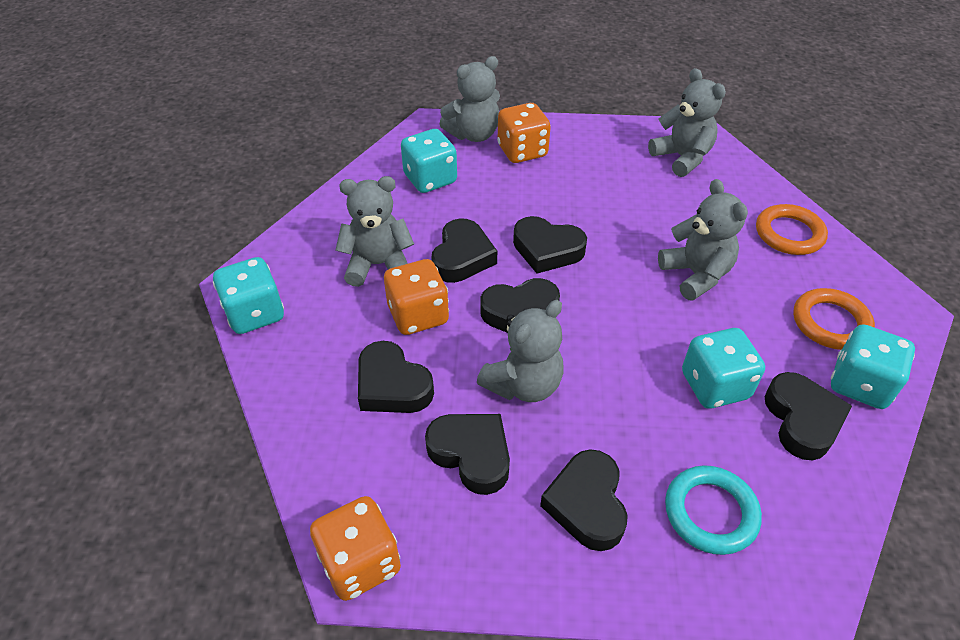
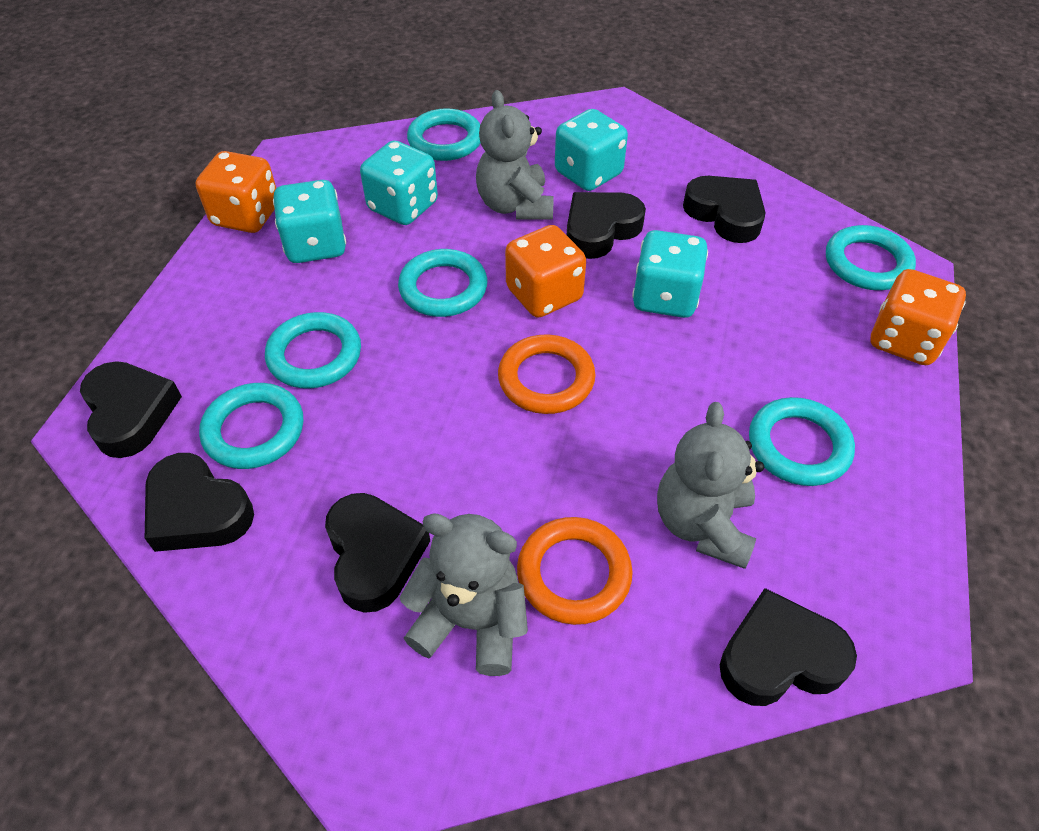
black heart: 7 -> 6
grey teddy bear: 5 -> 3
turquoise ring: 1 -> 6

